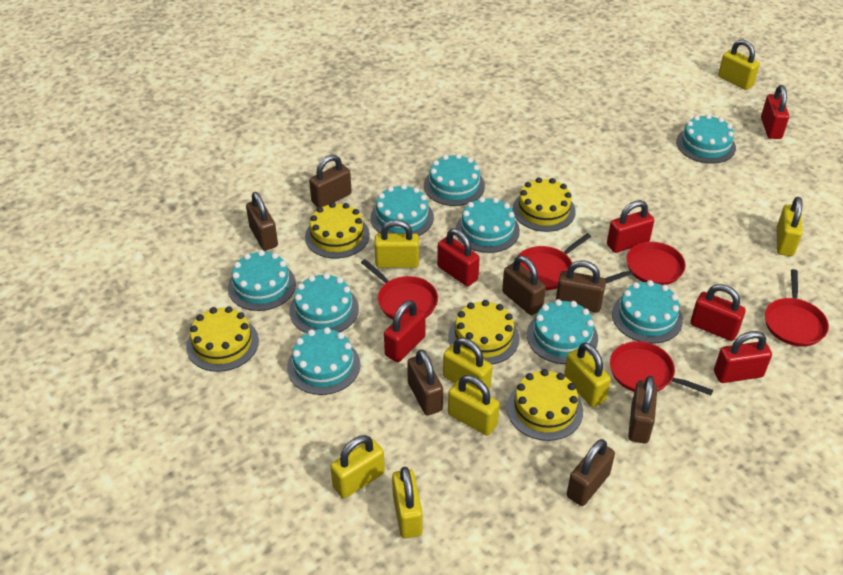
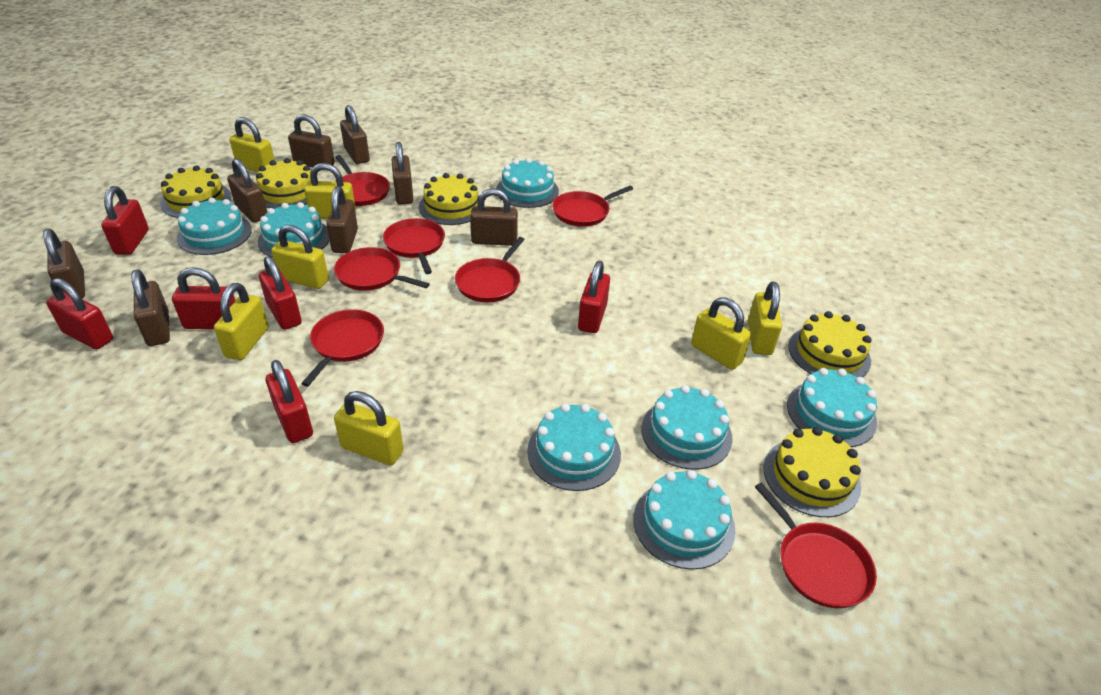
brown padlock: 7 -> 8
red pan: 5 -> 7
turquoise cake: 9 -> 7
yellow padlock: 8 -> 7

